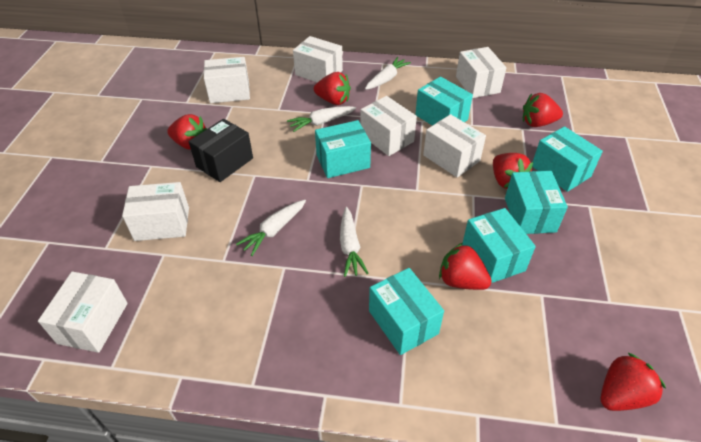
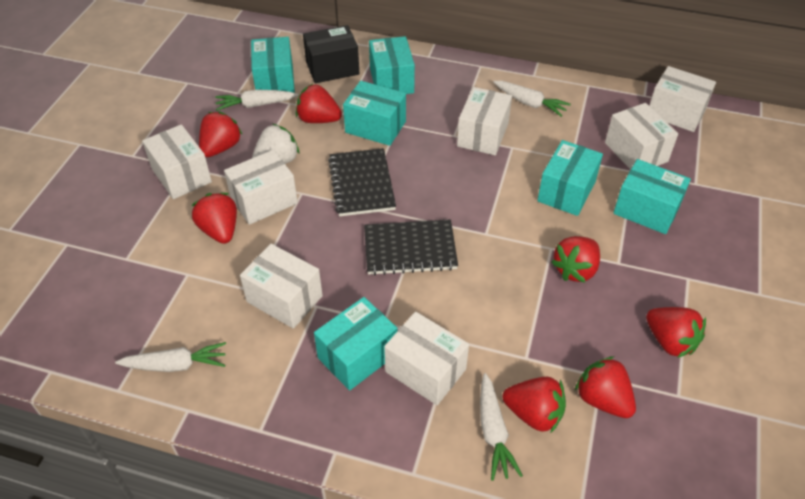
black notebook: 0 -> 2
red strawberry: 6 -> 7
white strawberry: 0 -> 1

